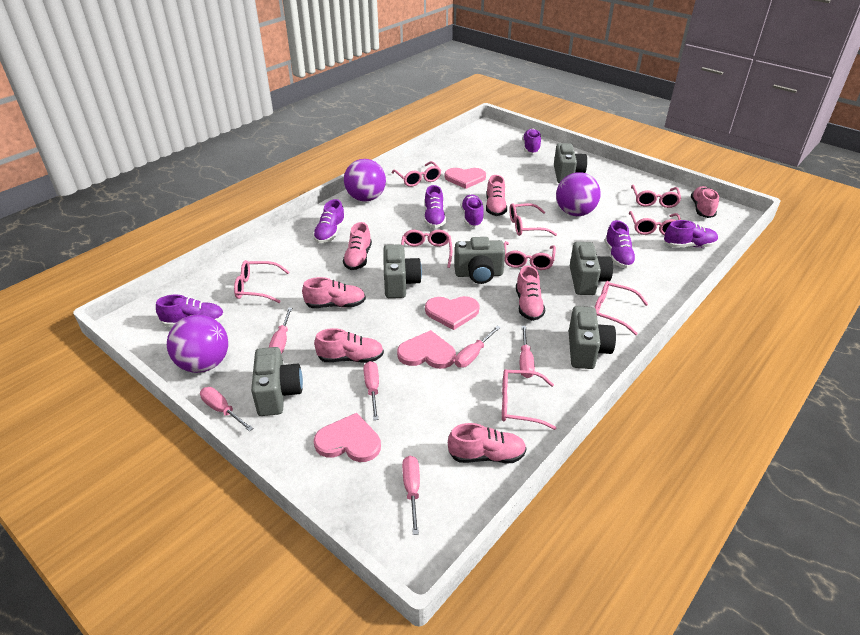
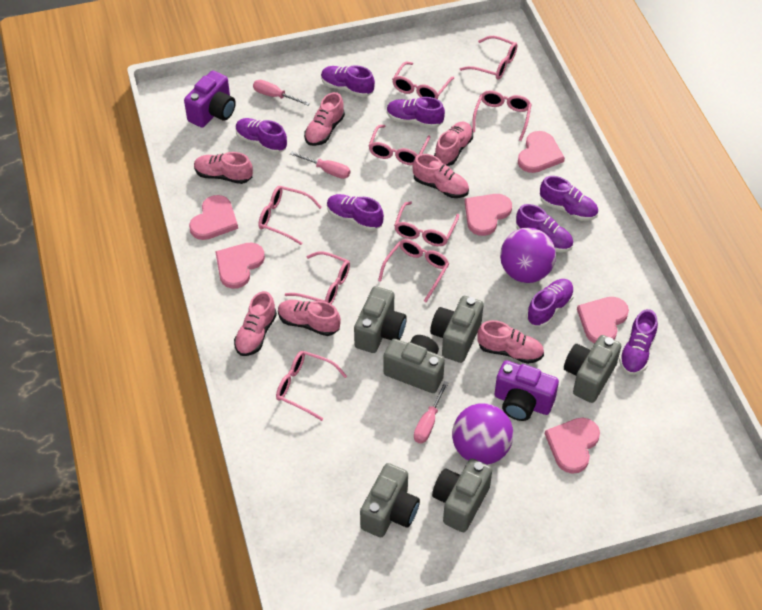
pink heart: 4 -> 6
pink screwdriver: 6 -> 3
purple ball: 3 -> 2
purple camera: 0 -> 2
purple shoe: 7 -> 8

